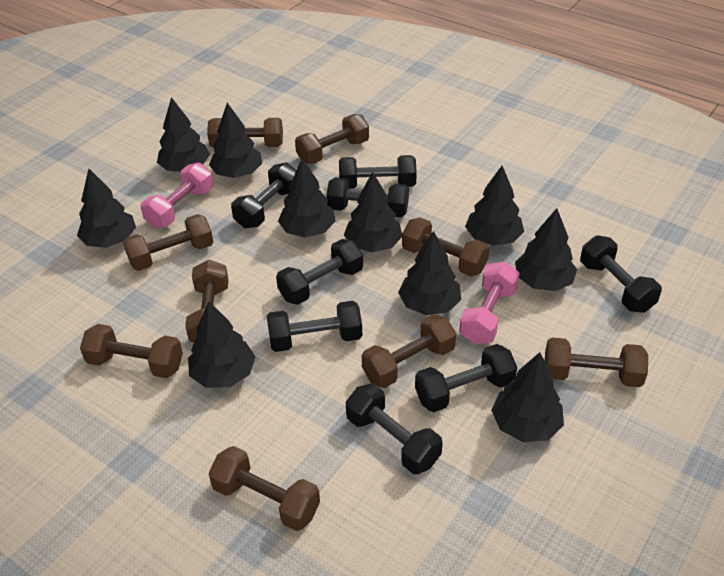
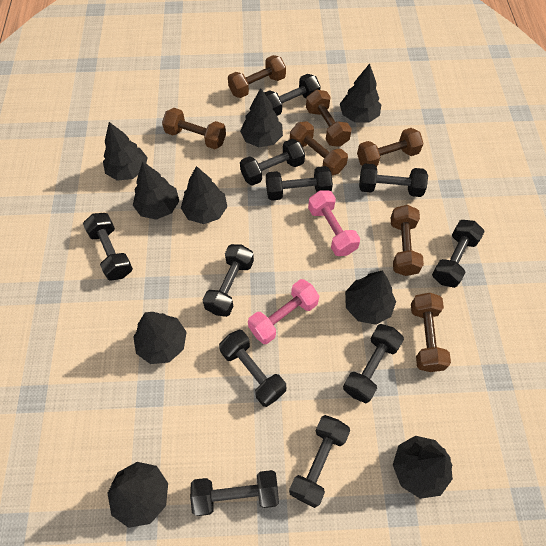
black dumbbell: 8 -> 11
black tree: 10 -> 9
brown dumbbell: 9 -> 7

